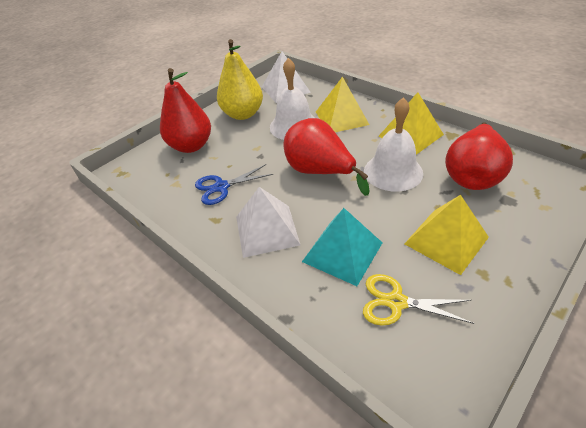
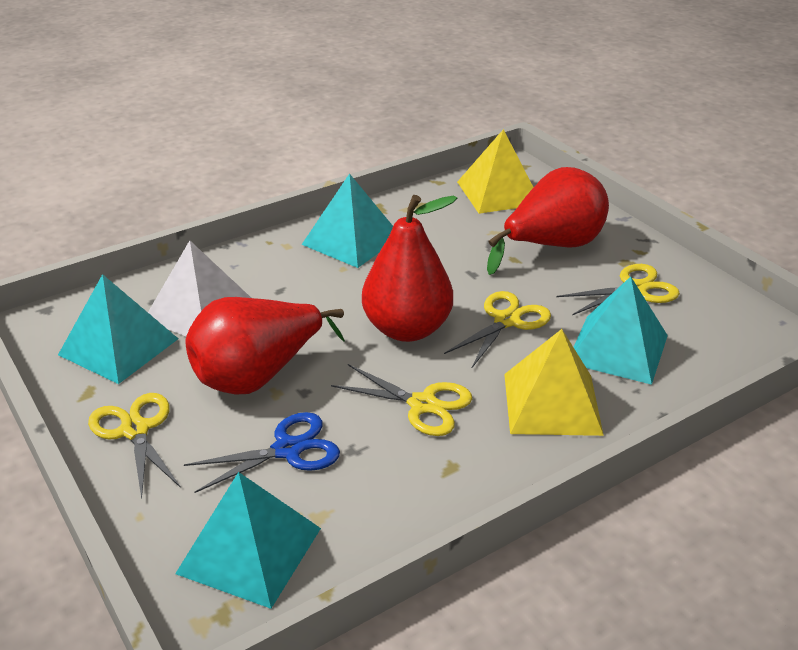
turquoise pyramid: 1 -> 4
white bell: 2 -> 0
white pyramid: 2 -> 1
yellow pear: 1 -> 0
yellow pyramid: 3 -> 2
yellow scissors: 1 -> 4

